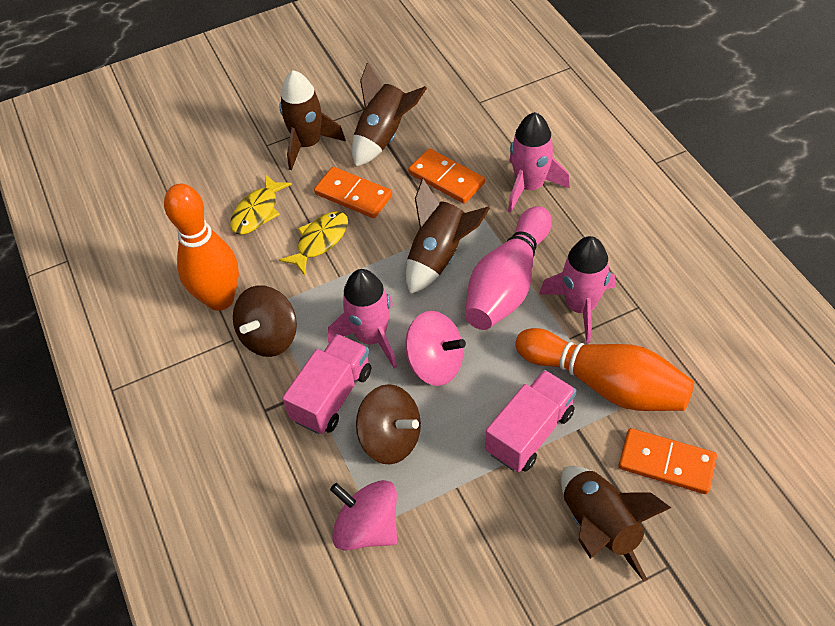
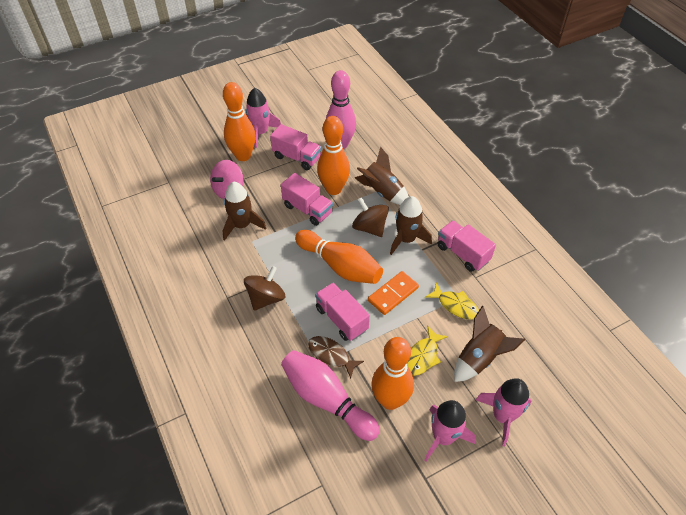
brown fish: 0 -> 1
orange bowling pin: 2 -> 4
orange domino: 3 -> 1
pink bowling pin: 1 -> 2
pink spinning top: 2 -> 1
pink truck: 2 -> 4

